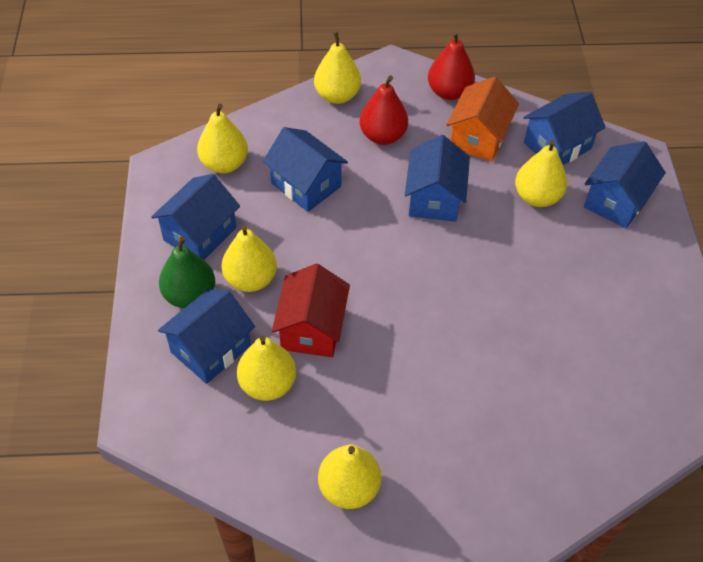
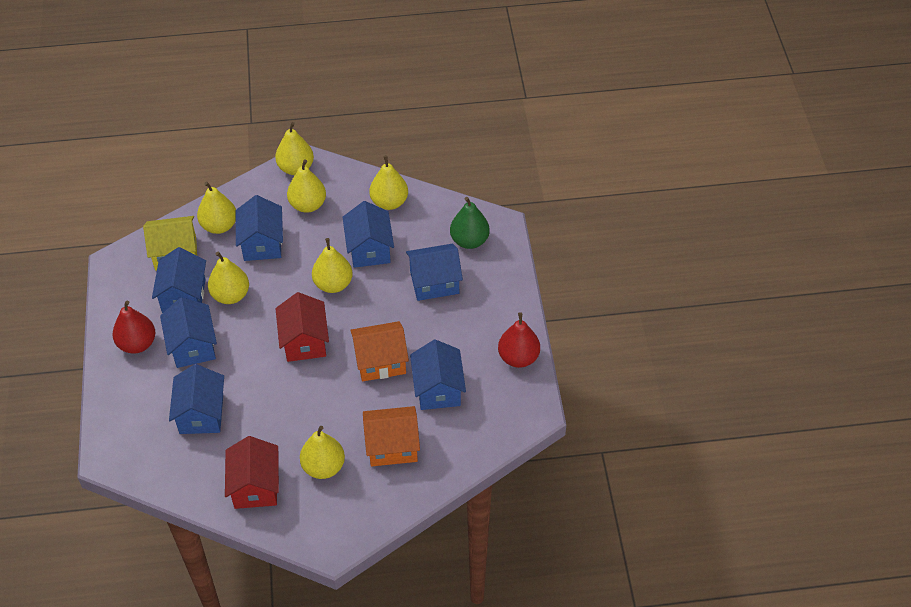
blue house: 6 -> 7
orange house: 1 -> 2
red house: 1 -> 2
yellow house: 0 -> 1
yellow pear: 6 -> 7

